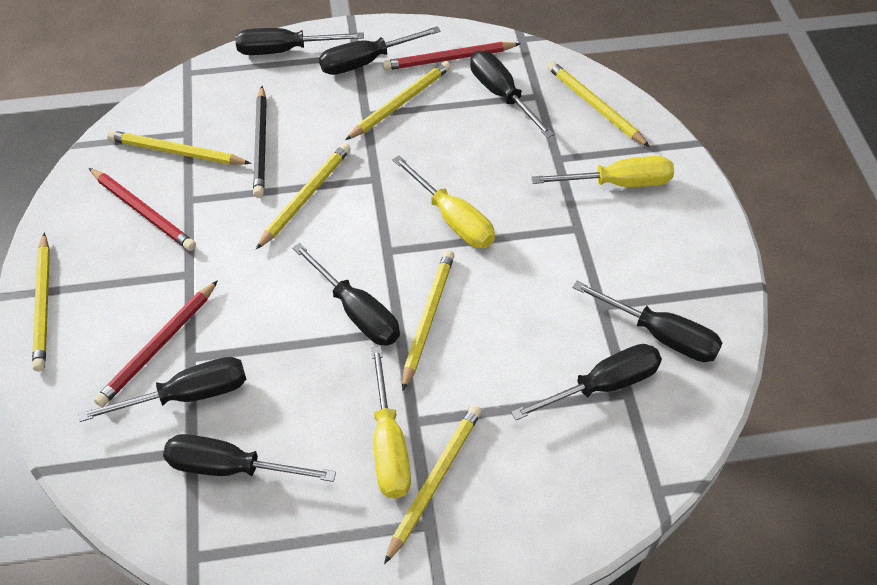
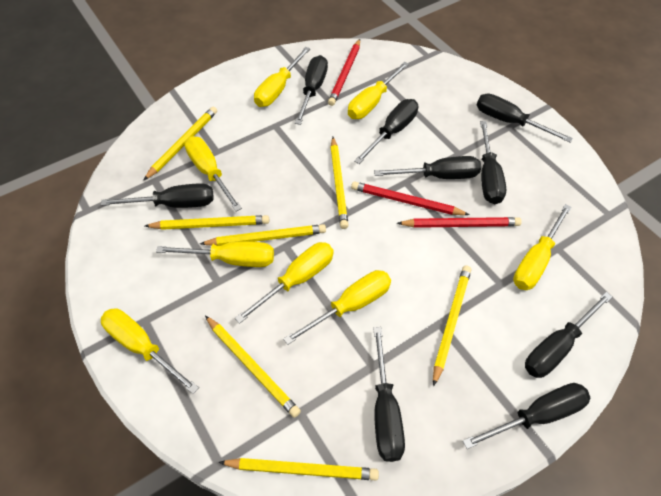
black pencil: 1 -> 0
black screwdriver: 8 -> 9
yellow screwdriver: 3 -> 8

